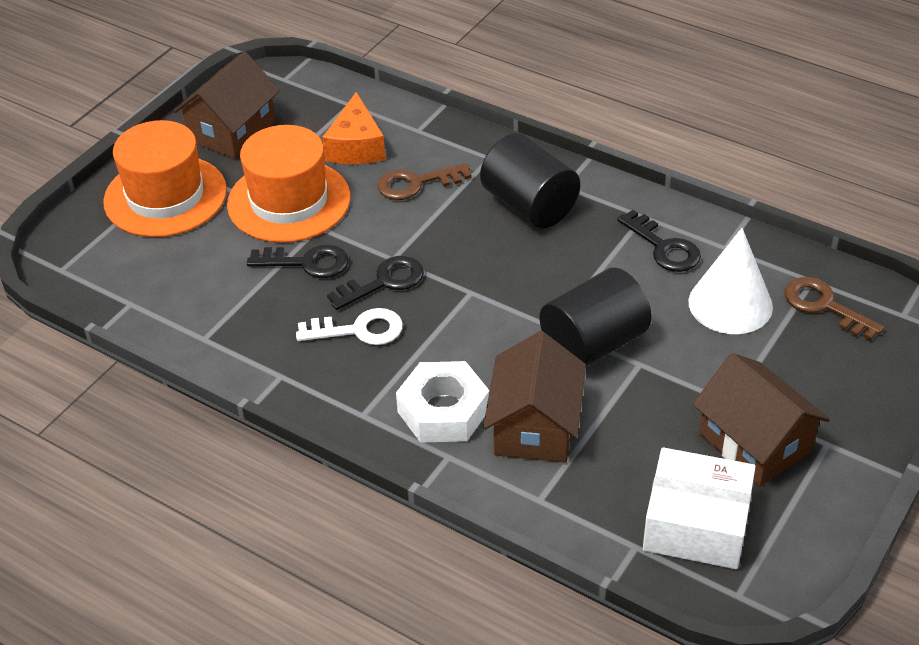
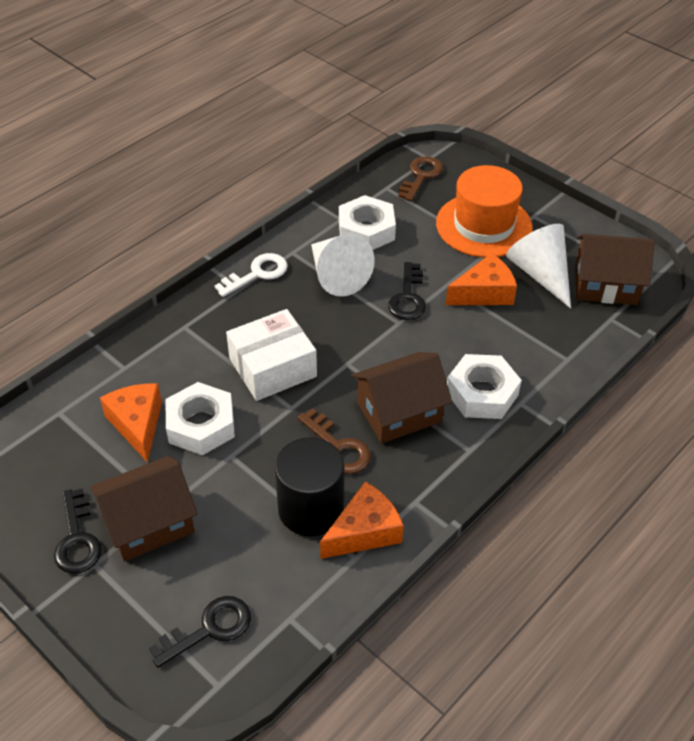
black cylinder: 2 -> 1
orange cheese: 1 -> 3
orange hat: 2 -> 1
white cone: 1 -> 2
white nut: 1 -> 3

